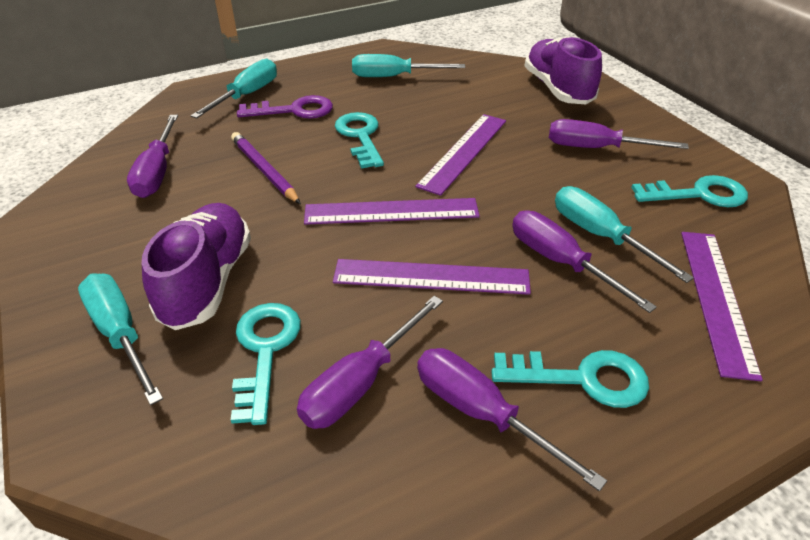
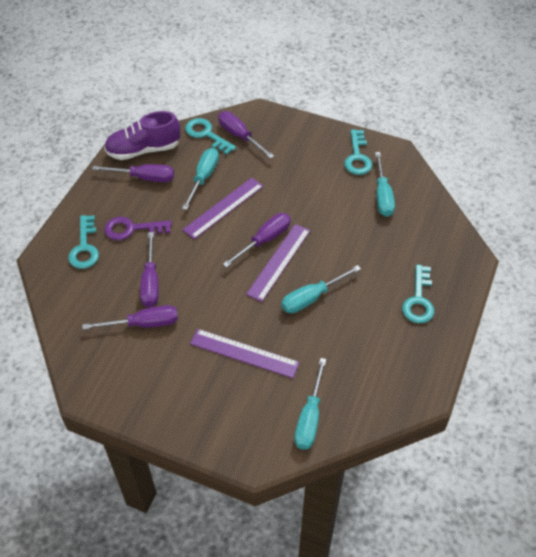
purple pencil: 1 -> 0
purple ruler: 4 -> 3
purple shoe: 2 -> 1

